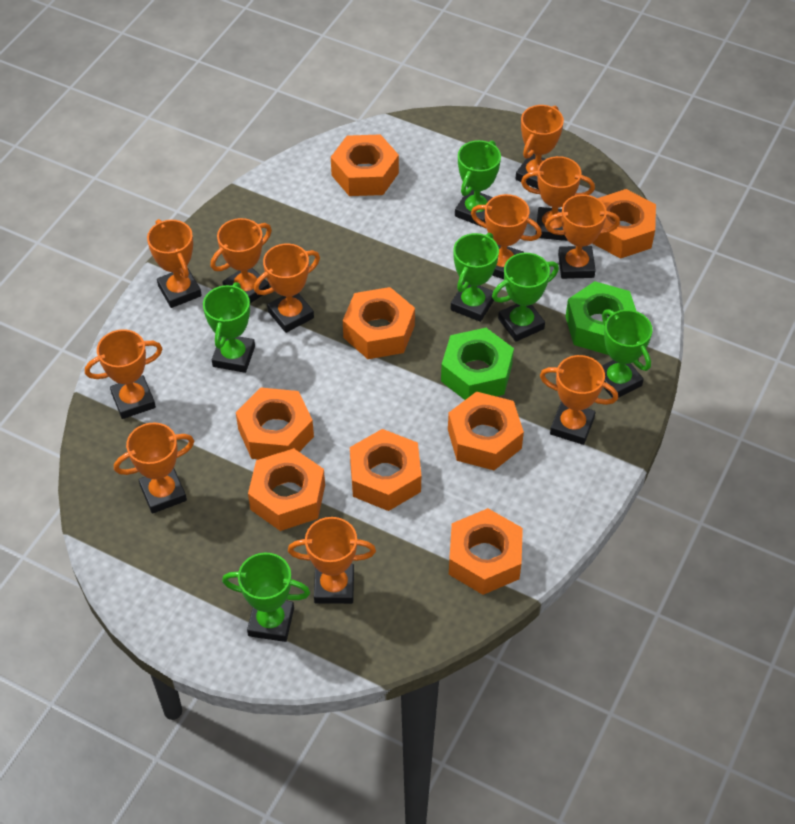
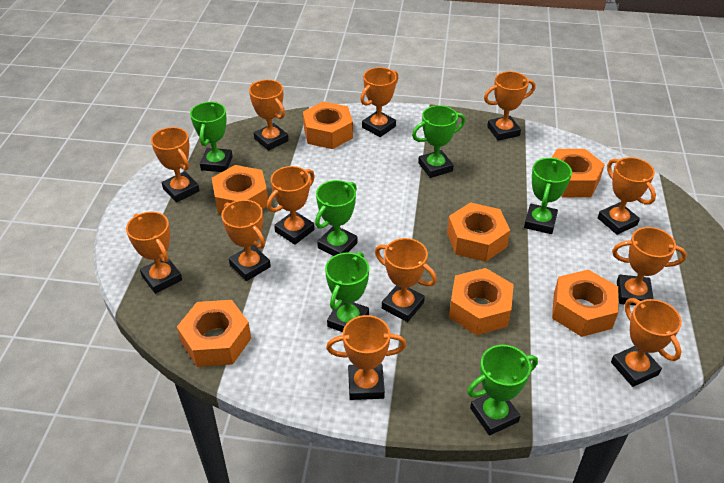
green nut: 2 -> 0
orange nut: 8 -> 7
orange trophy: 11 -> 12

